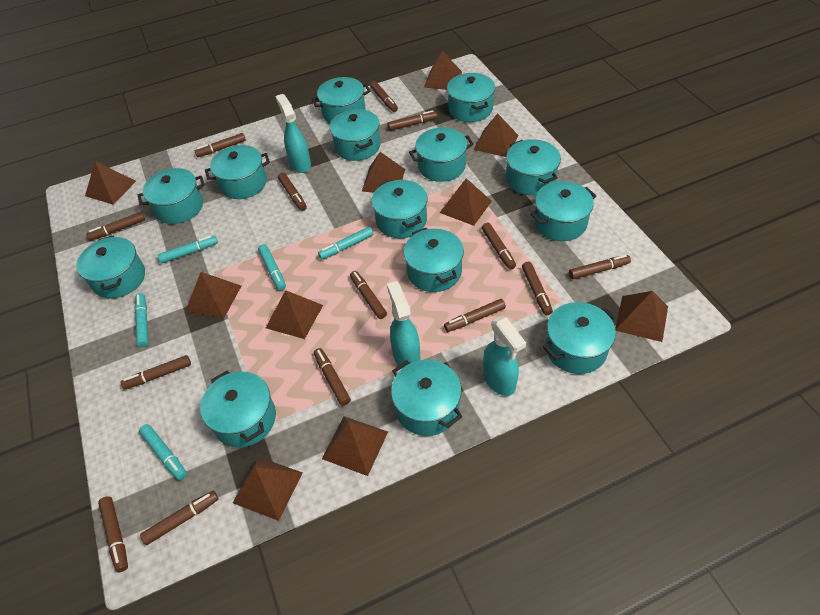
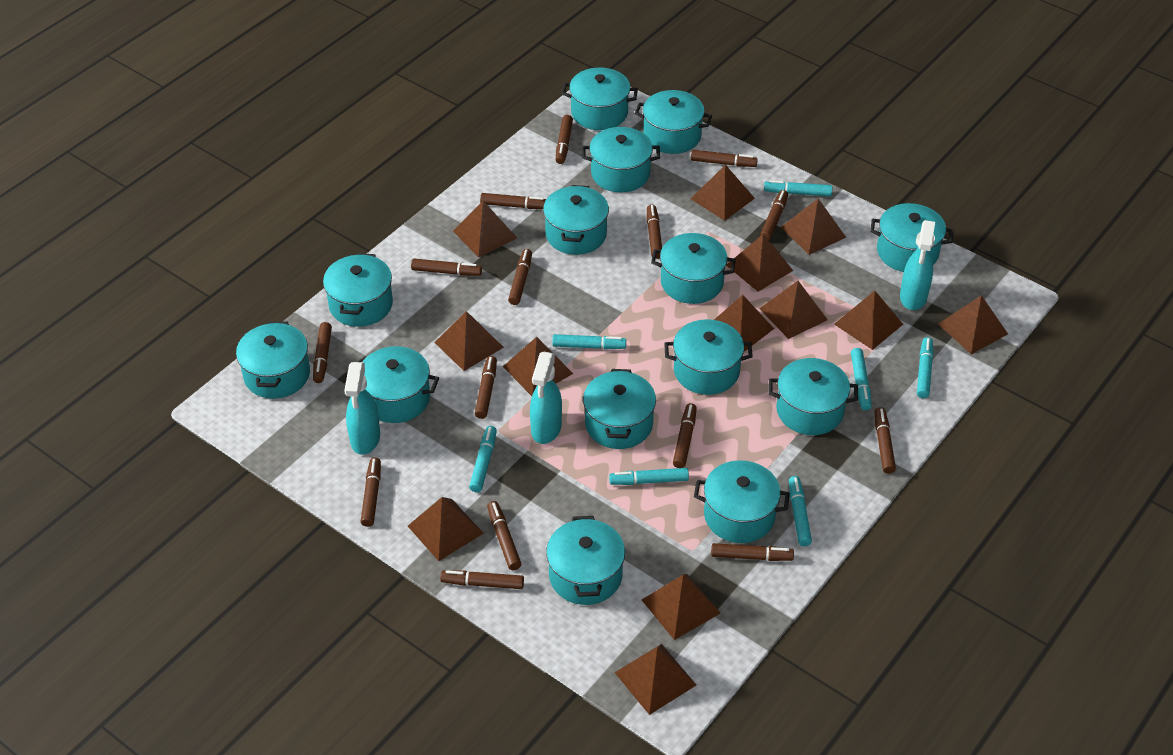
brown marker: 14 -> 15
brown pyramid: 10 -> 13
turquoise marker: 5 -> 7

